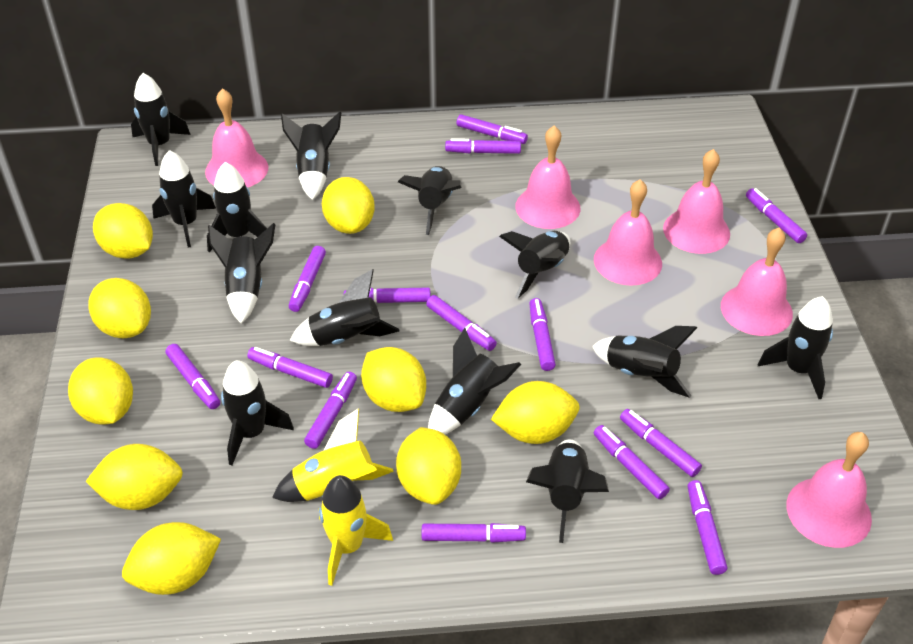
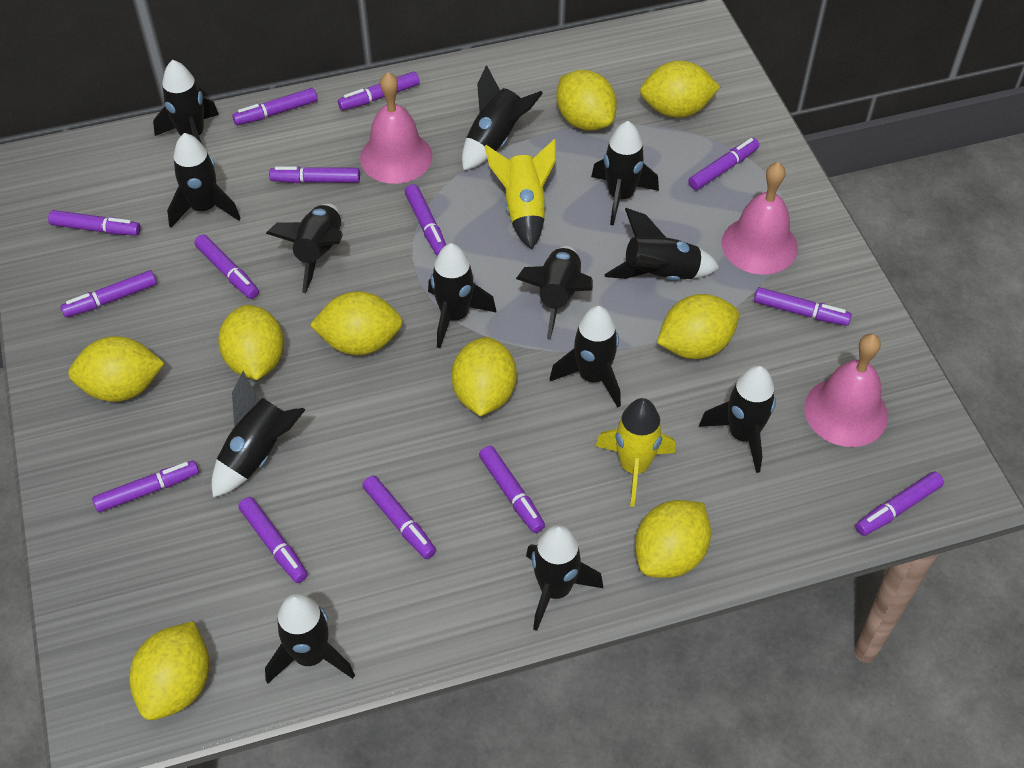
pink bell: 6 -> 3

